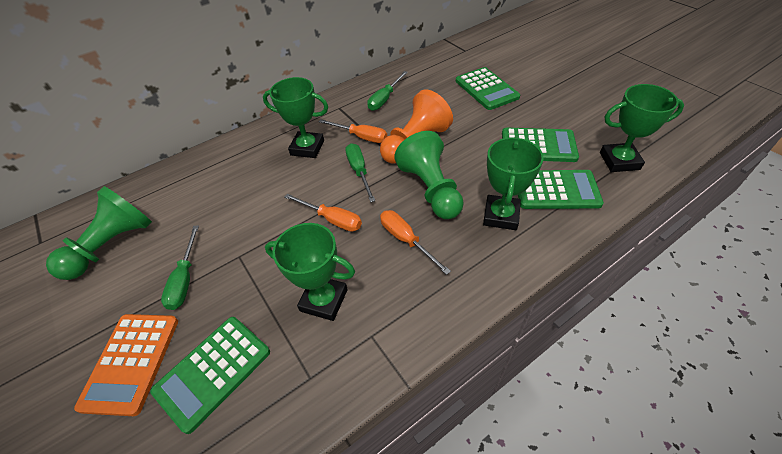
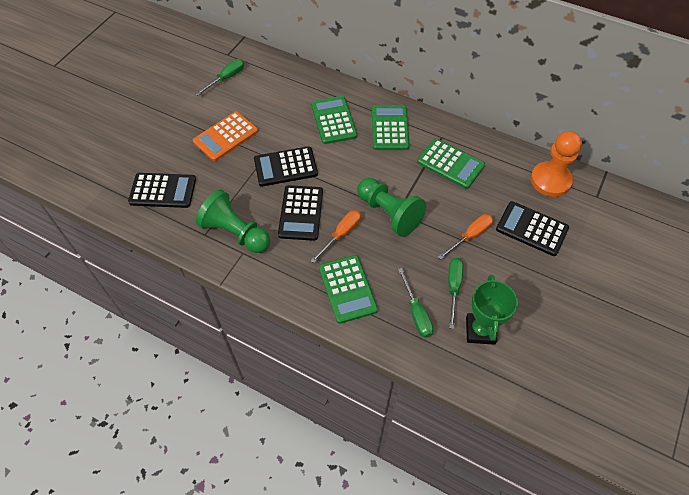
black calculator: 0 -> 4
green trophy: 4 -> 1
orange screwdriver: 3 -> 2

